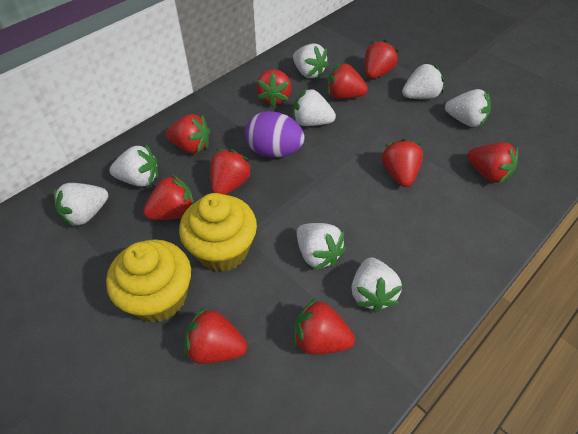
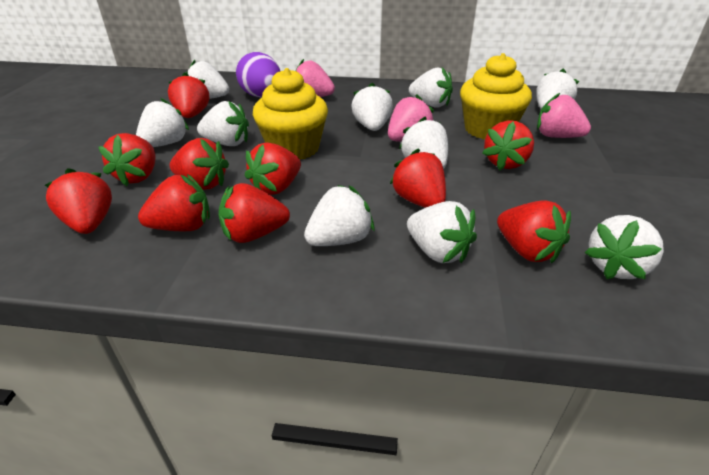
pink strawberry: 0 -> 3
white strawberry: 8 -> 10

